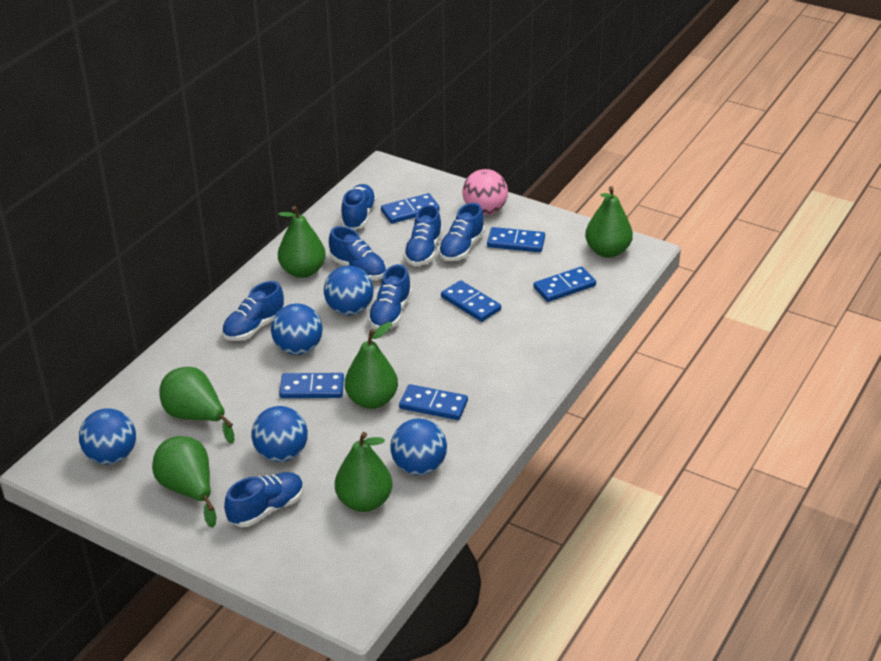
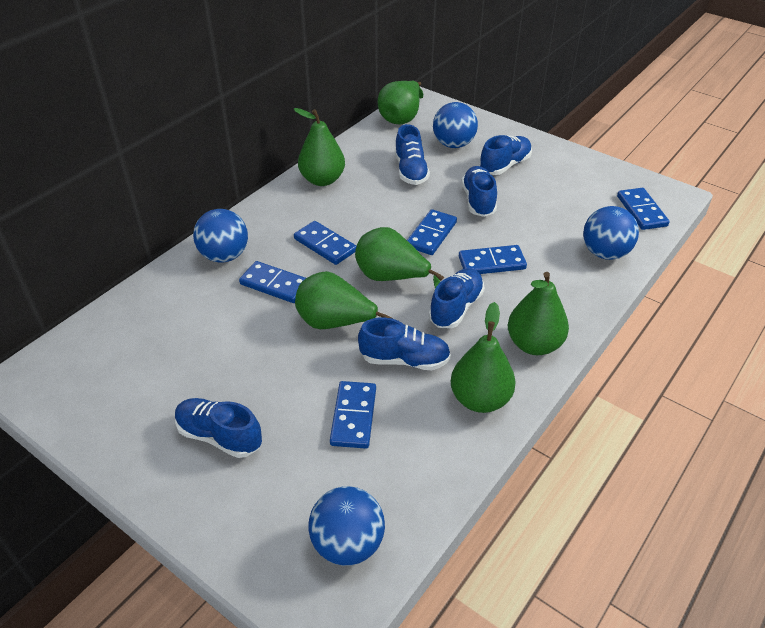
blue ball: 5 -> 4
blue shoe: 7 -> 6
pink ball: 1 -> 0

